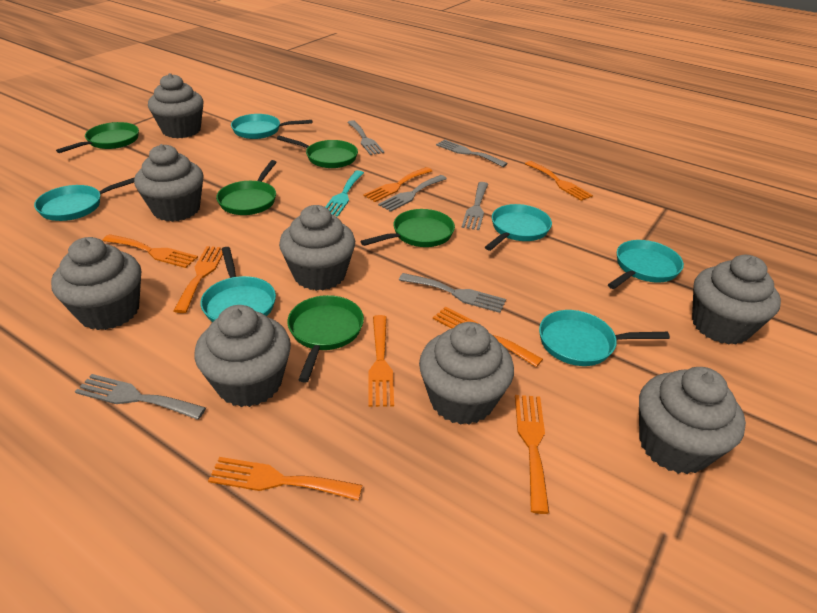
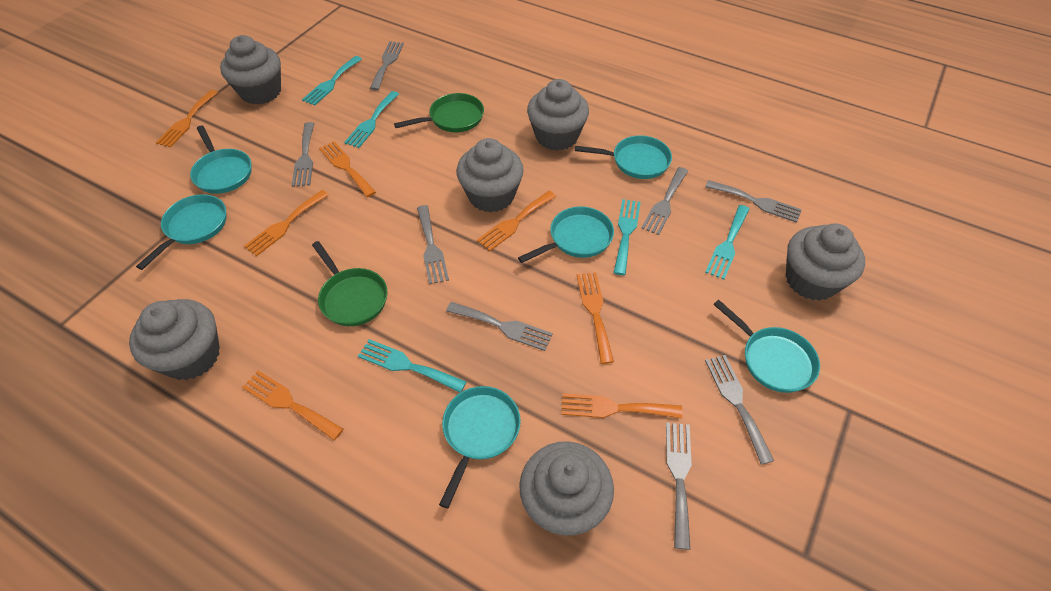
green pan: 5 -> 2
grey cupcake: 8 -> 6
grey fork: 6 -> 8
orange fork: 8 -> 7
turquoise fork: 1 -> 5

